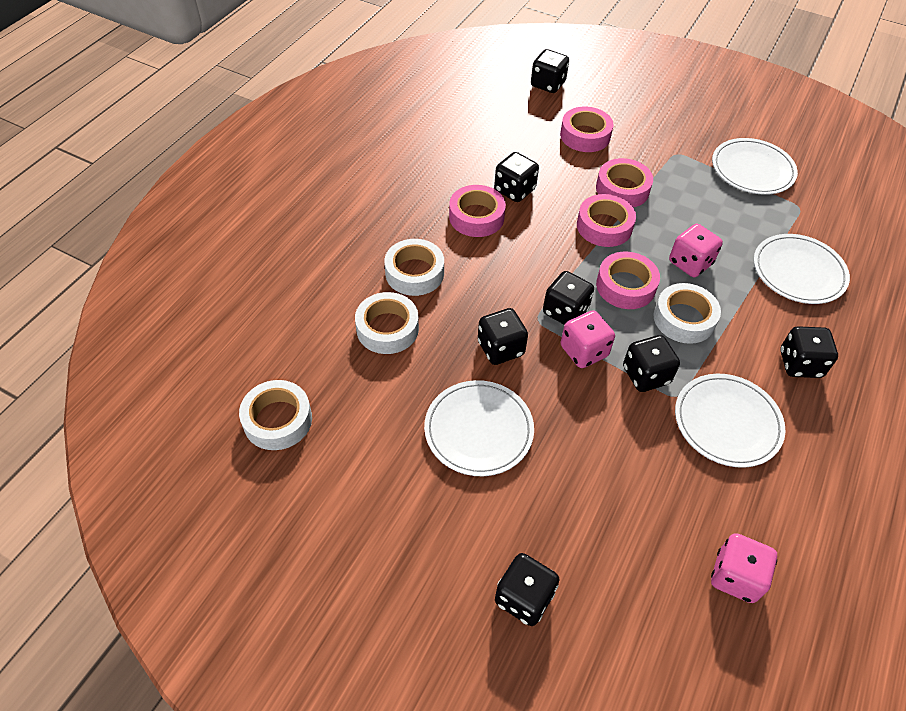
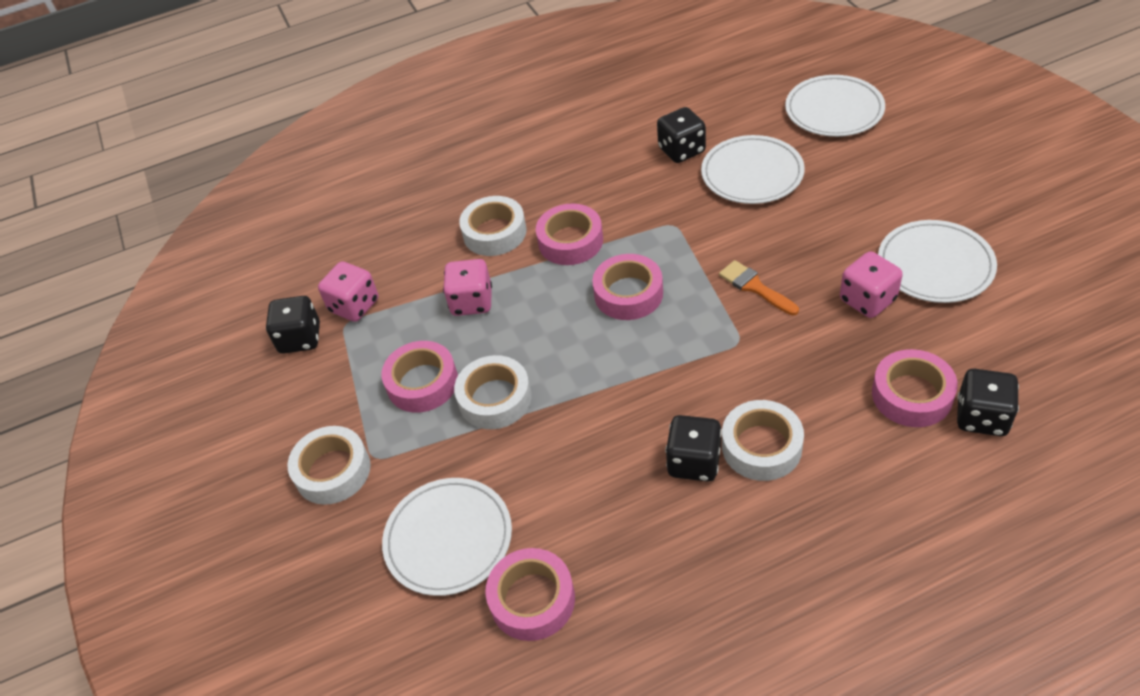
black dice: 7 -> 4
orange brush: 0 -> 1

